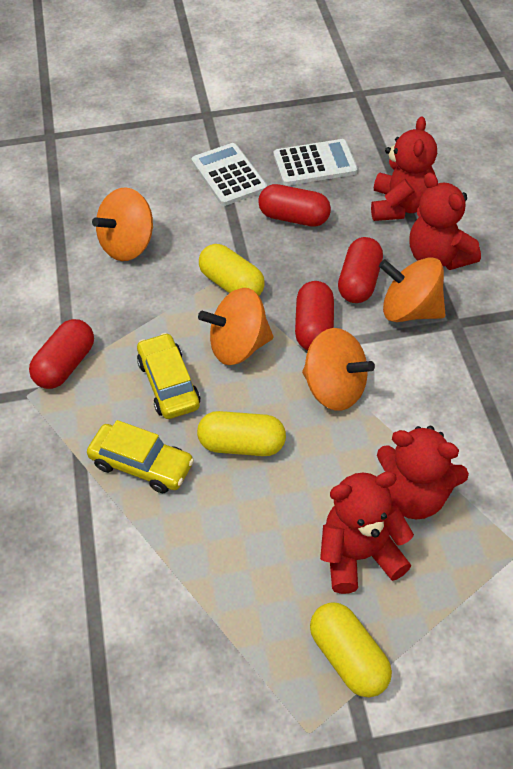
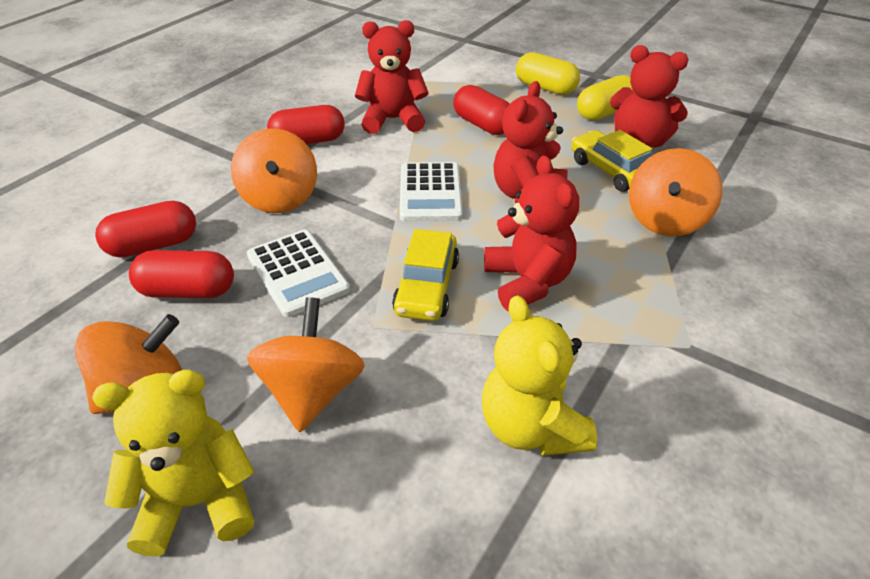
yellow capsule: 3 -> 2
yellow teddy bear: 0 -> 2

